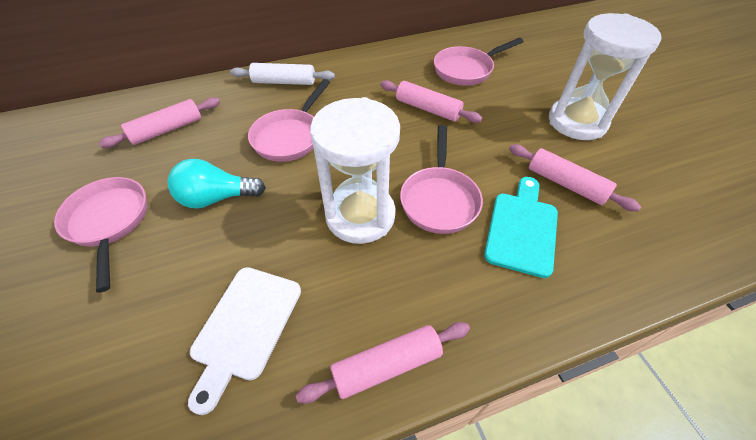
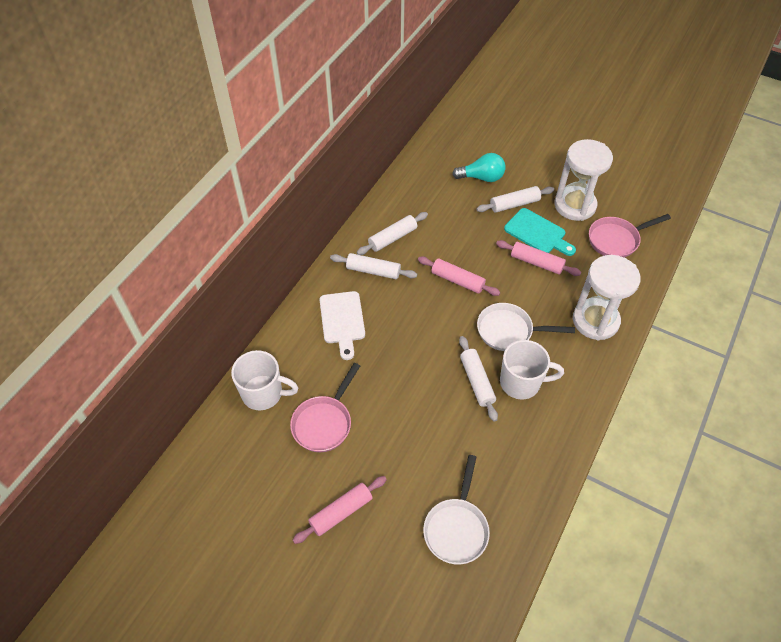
pink pan: 4 -> 2
pink rolling pin: 4 -> 3
white mug: 0 -> 2
white pan: 0 -> 2
white rolling pin: 1 -> 4

